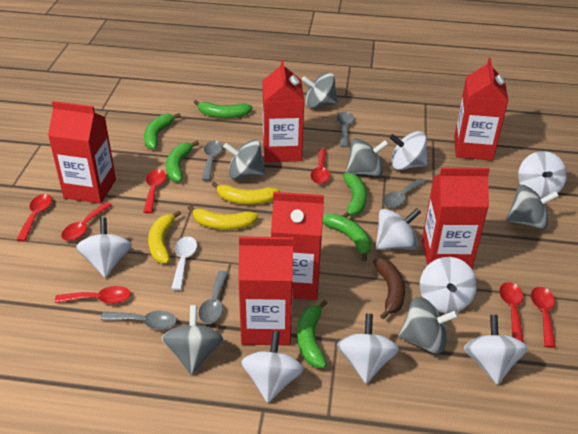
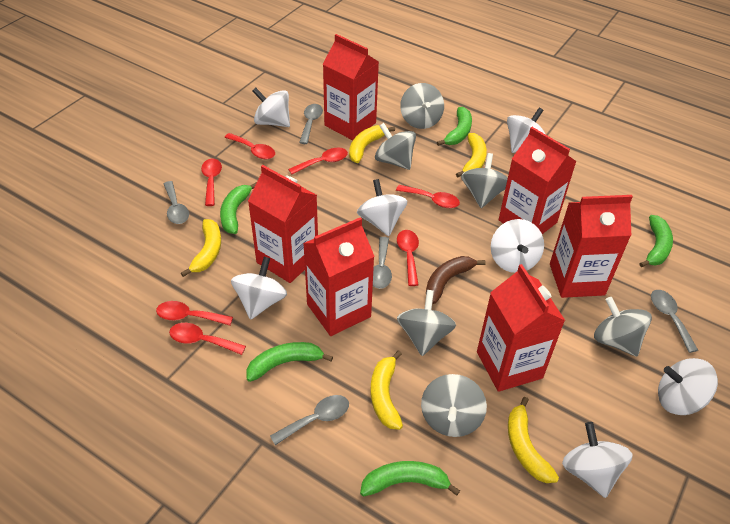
green banana: 6 -> 5
white spinning top: 8 -> 7
white spoon: 1 -> 0
yellow banana: 3 -> 5

